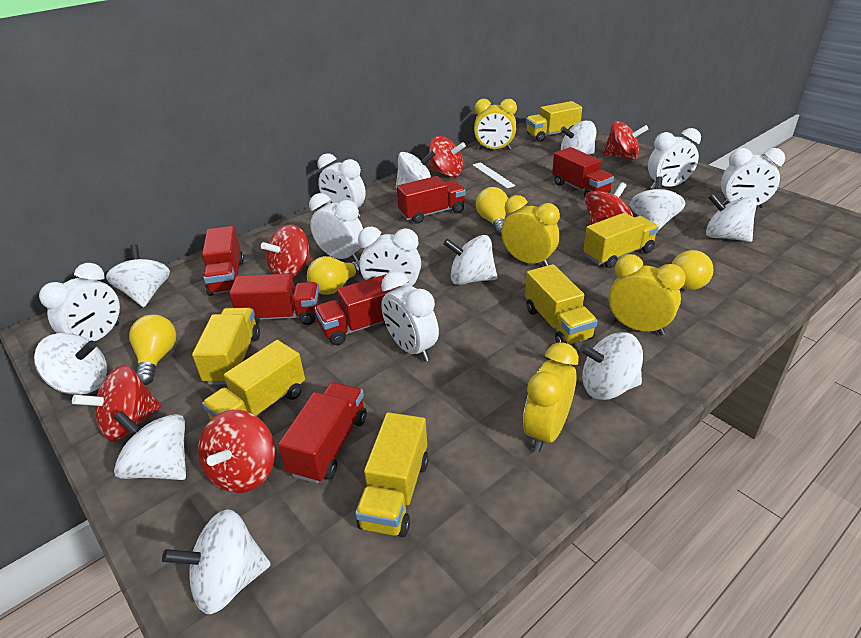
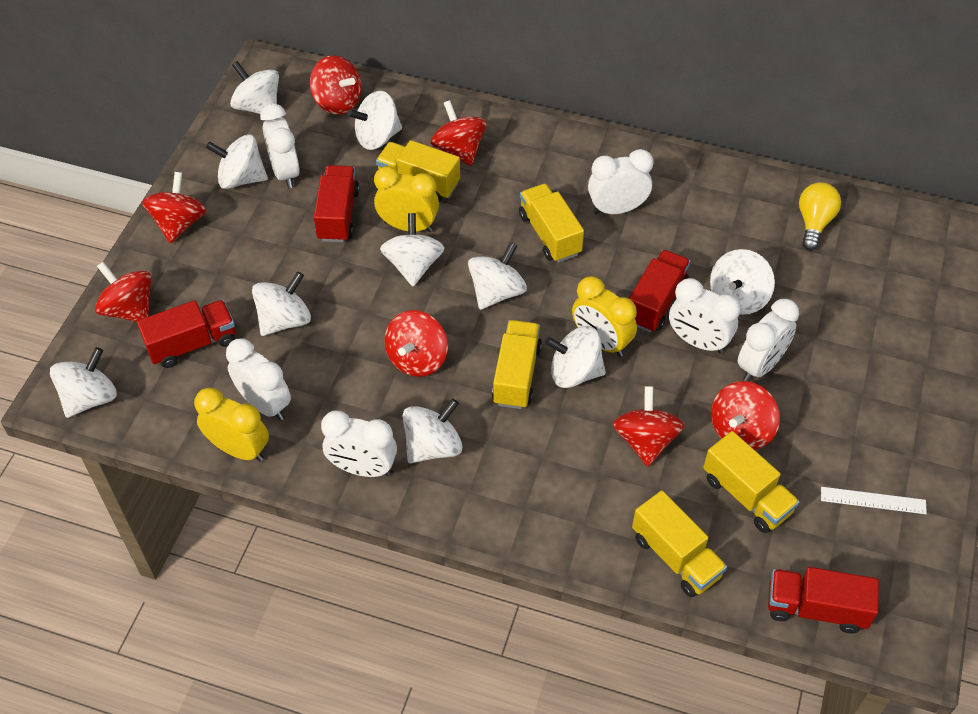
red spinning top: 6 -> 7
red truck: 6 -> 4
white clock: 7 -> 6
yellow clock: 4 -> 3
yellow light bulb: 4 -> 1
yellow truck: 6 -> 5

